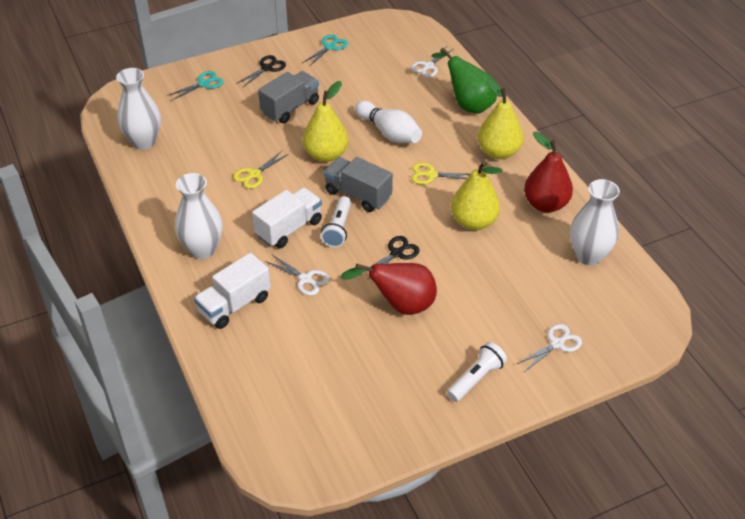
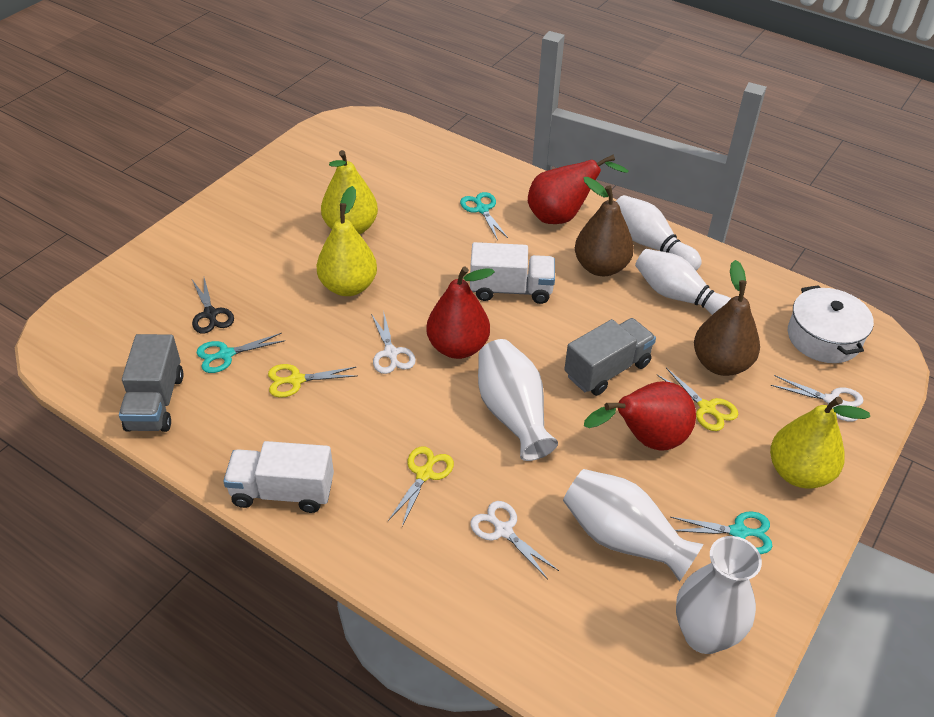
black scissors: 2 -> 1
brown pear: 0 -> 2
green pear: 1 -> 0
red pear: 2 -> 3
turquoise scissors: 2 -> 3
white bowling pin: 1 -> 2
white flashlight: 2 -> 0
white pot: 0 -> 1
yellow scissors: 2 -> 3

